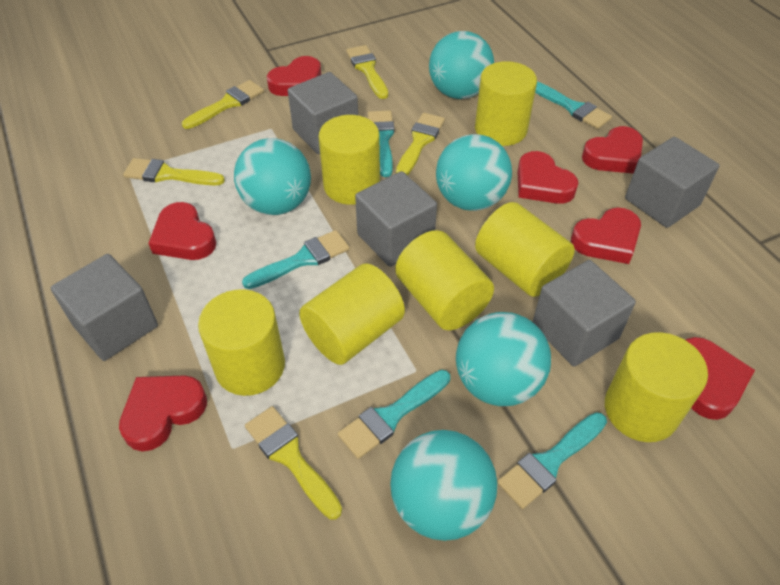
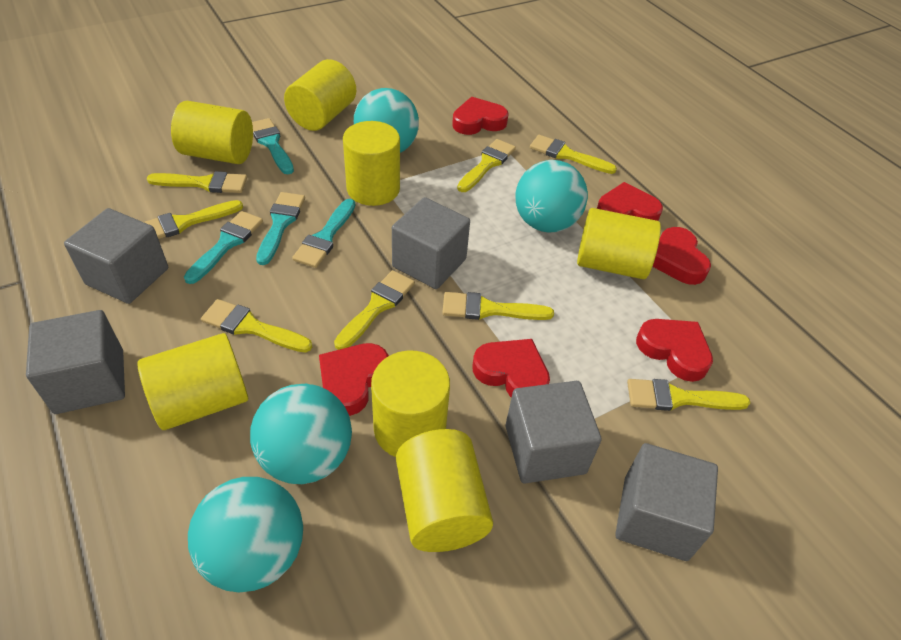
red heart: 7 -> 6
turquoise ball: 5 -> 4
turquoise brush: 5 -> 4
yellow brush: 5 -> 8

